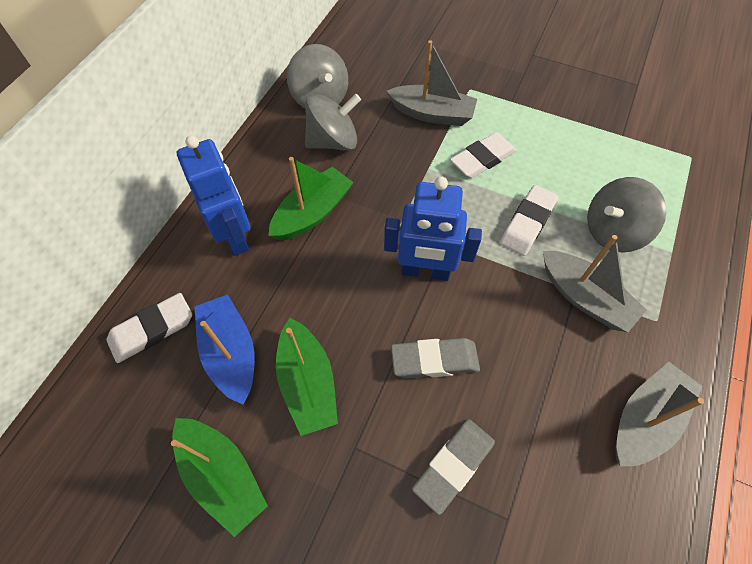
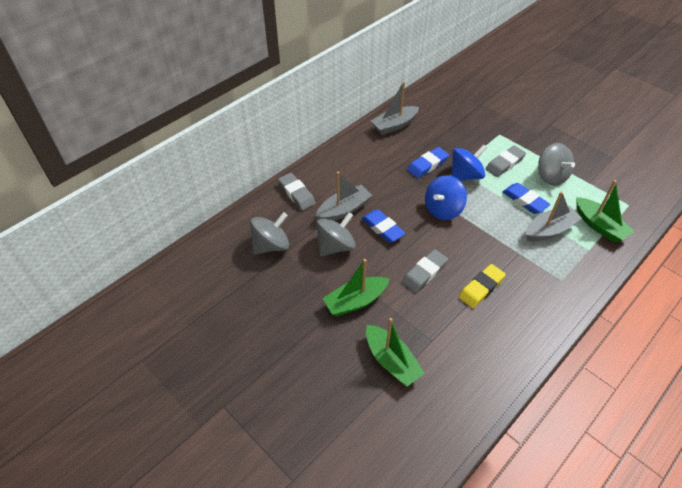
blue boat: 1 -> 0
blue eraser: 0 -> 3
blue robot: 2 -> 0
blue spinning top: 0 -> 2
grey eraser: 2 -> 3
white eraser: 3 -> 0
yellow eraser: 0 -> 1

